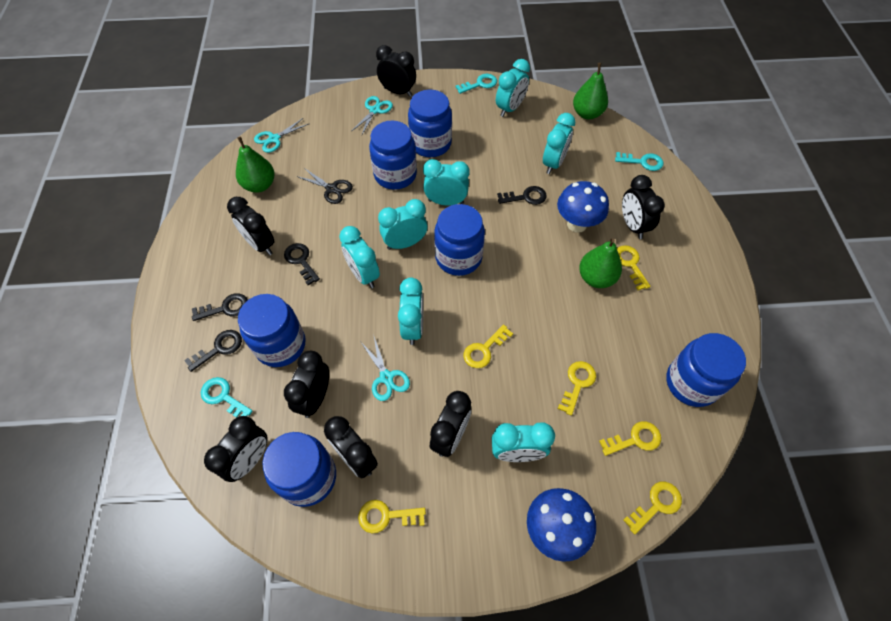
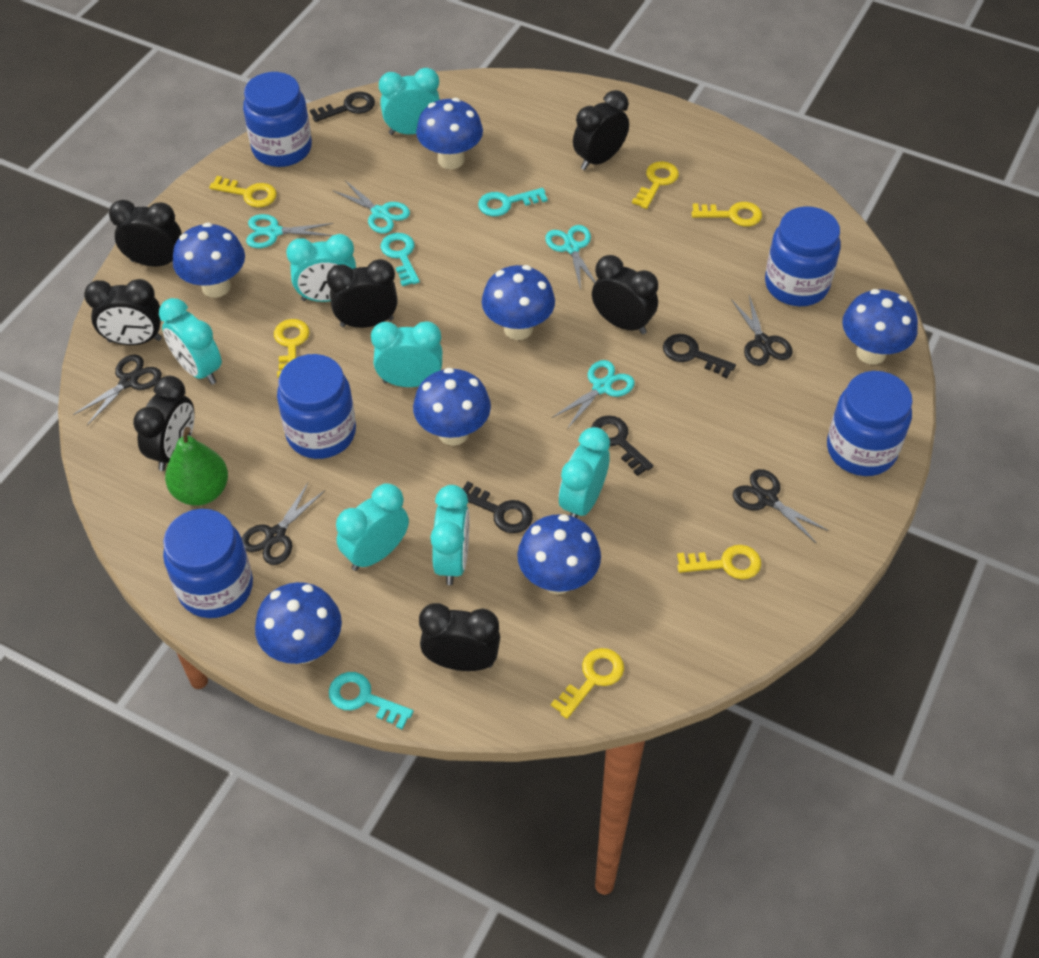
black scissors: 1 -> 4
blue jar: 6 -> 5
blue mushroom: 2 -> 7
green pear: 3 -> 1
turquoise scissors: 3 -> 4

